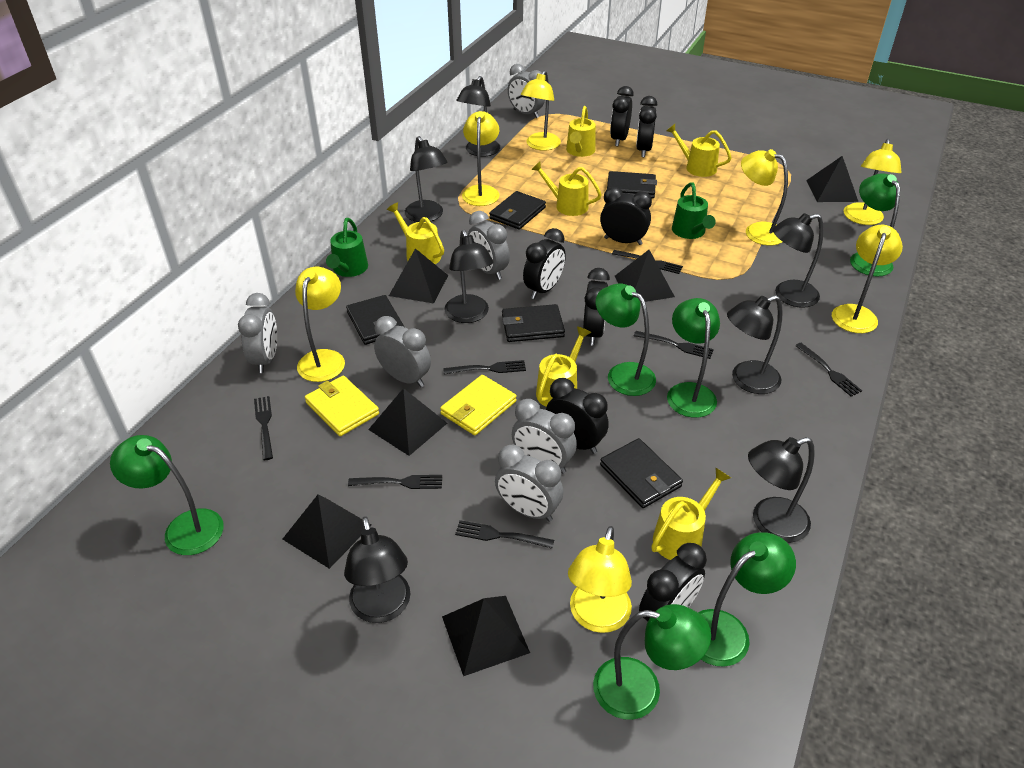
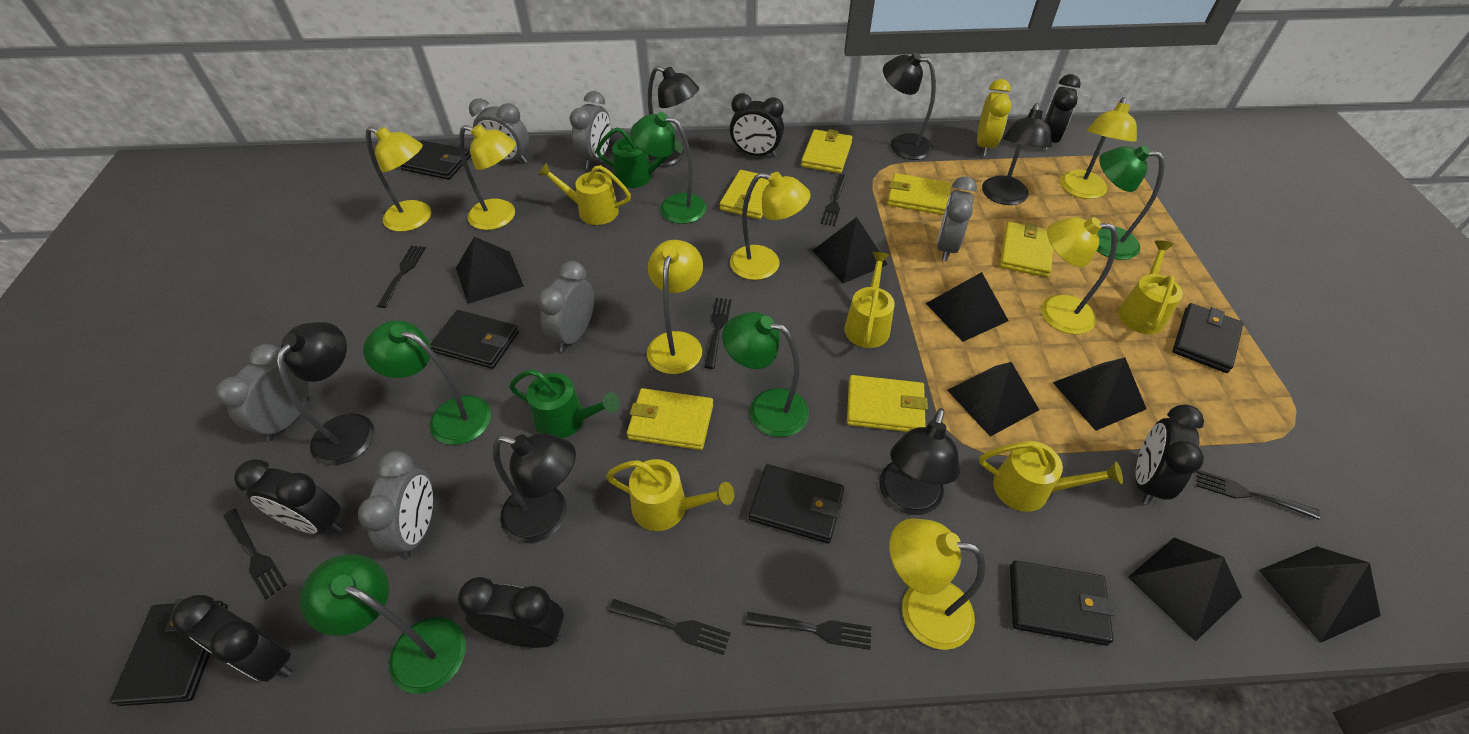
black clock: 7 -> 6
black lamp: 7 -> 6
black pyramid: 6 -> 7
black wallet: 5 -> 6
green lamp: 6 -> 5
yellow clock: 0 -> 1
yellow wallet: 2 -> 6
yellow watering can: 6 -> 5

